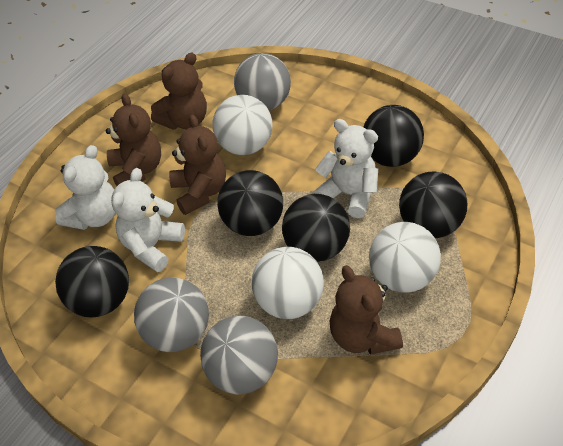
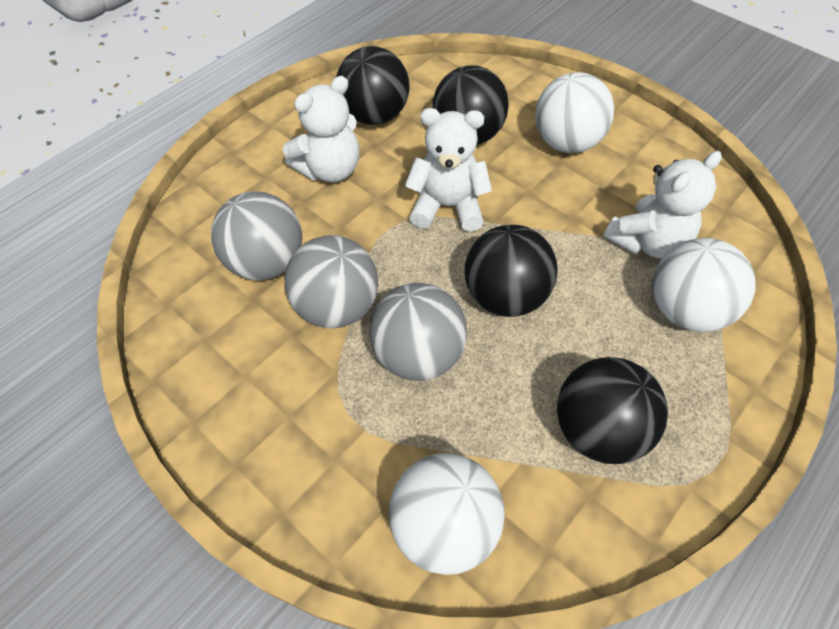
black ball: 5 -> 4
brown teddy bear: 4 -> 0

